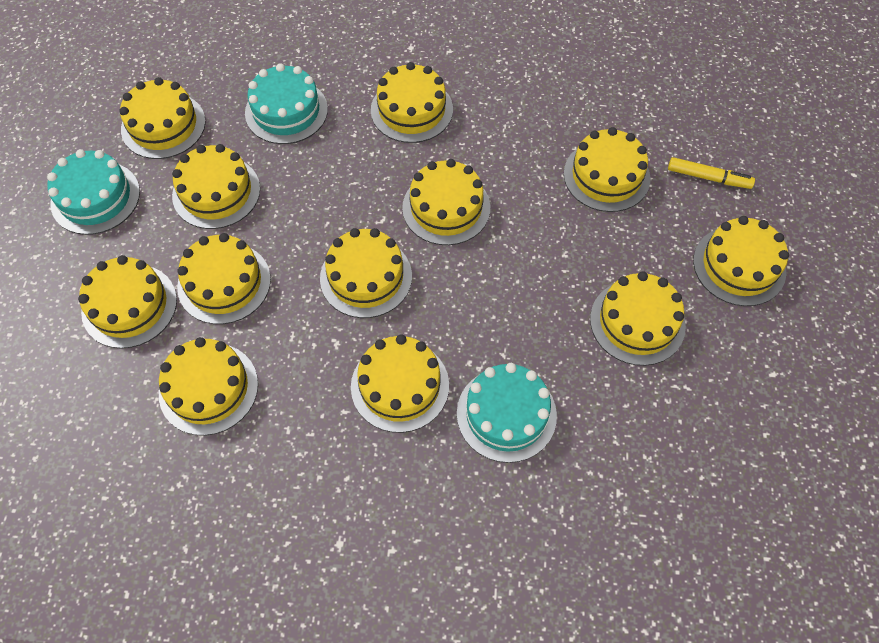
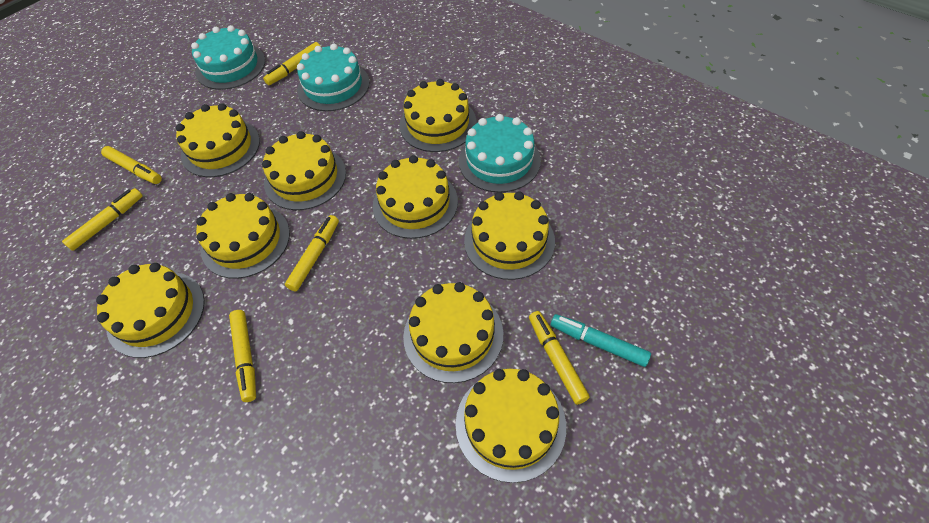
turquoise marker: 0 -> 1
yellow cake: 12 -> 9
yellow marker: 1 -> 6

